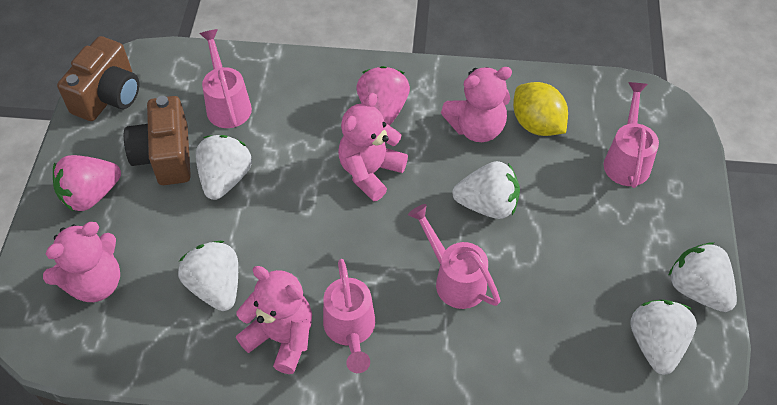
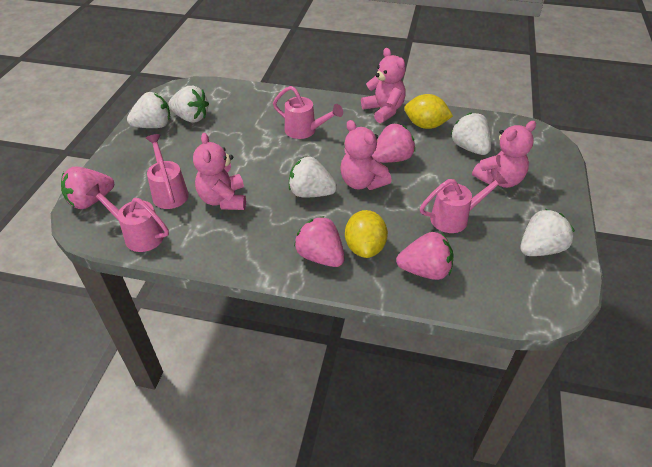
brown camera: 2 -> 0
pink strawberry: 2 -> 4
yellow lemon: 1 -> 2

